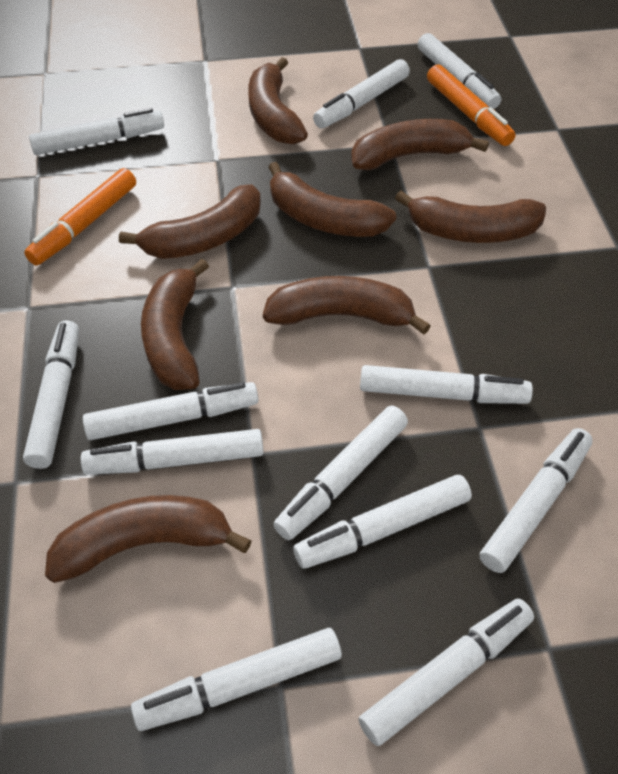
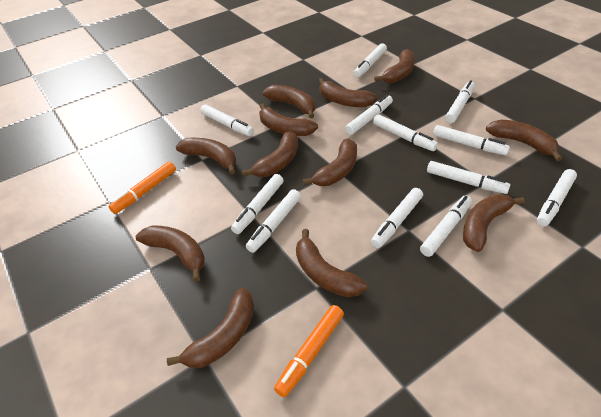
brown banana: 8 -> 12

